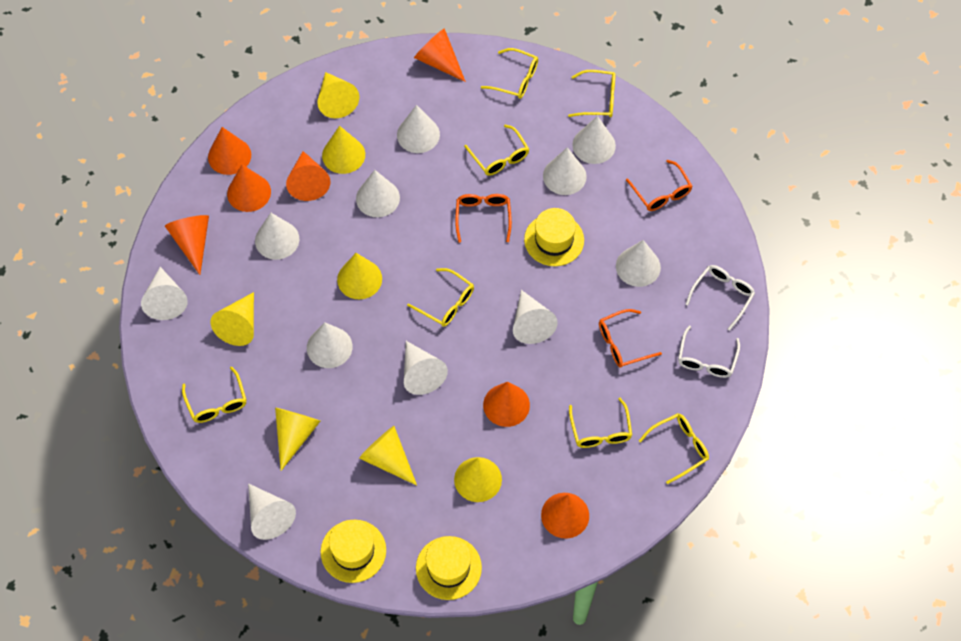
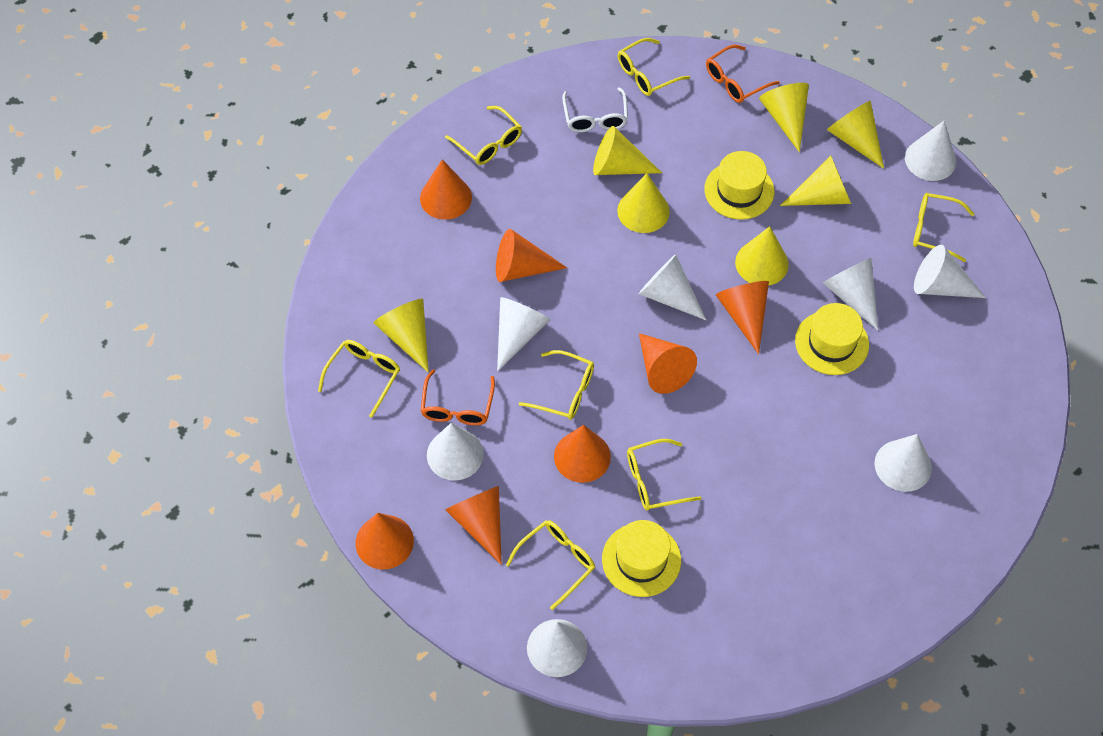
orange glasses: 3 -> 2
white cone: 11 -> 8
white glasses: 2 -> 1

